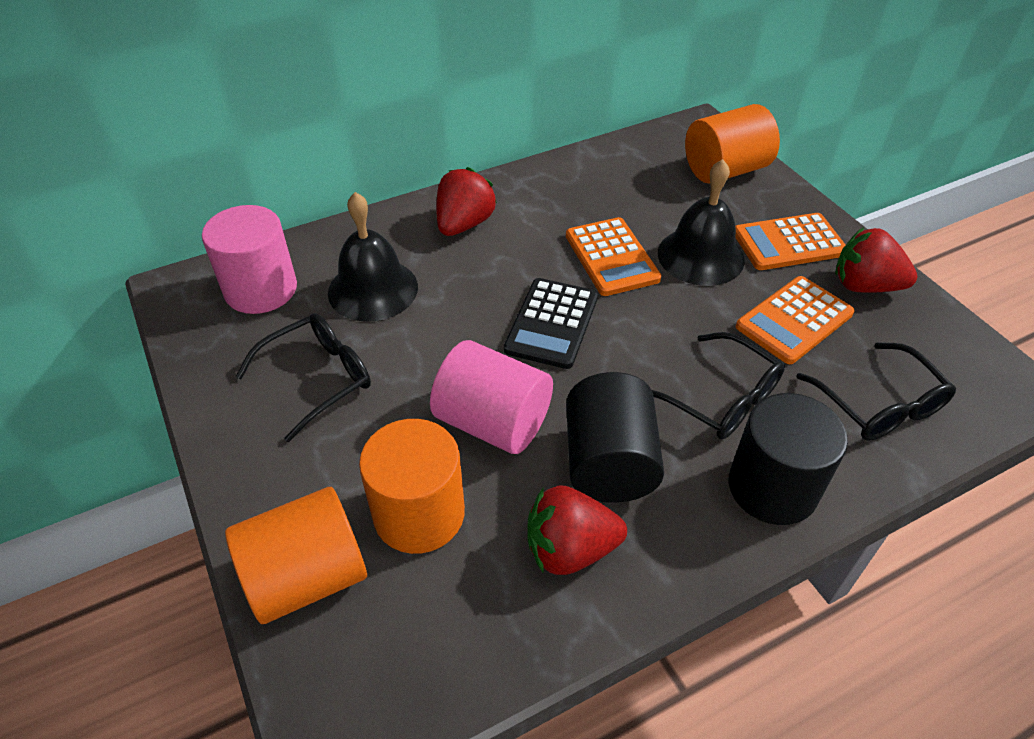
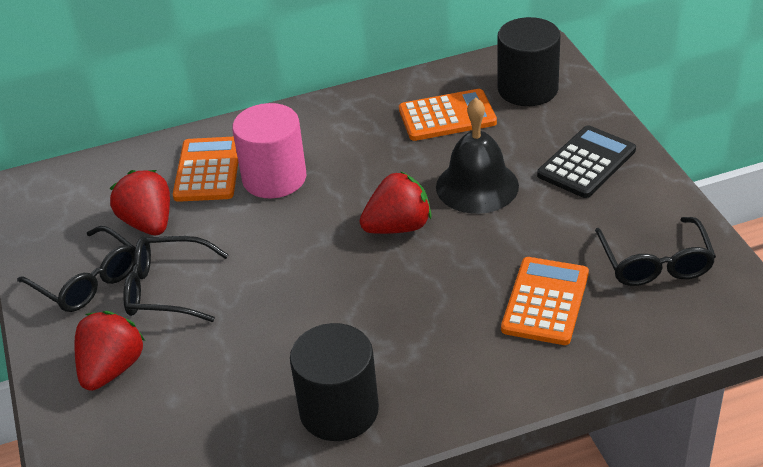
black bell: 2 -> 1
orange cylinder: 3 -> 0
pink cylinder: 2 -> 1

